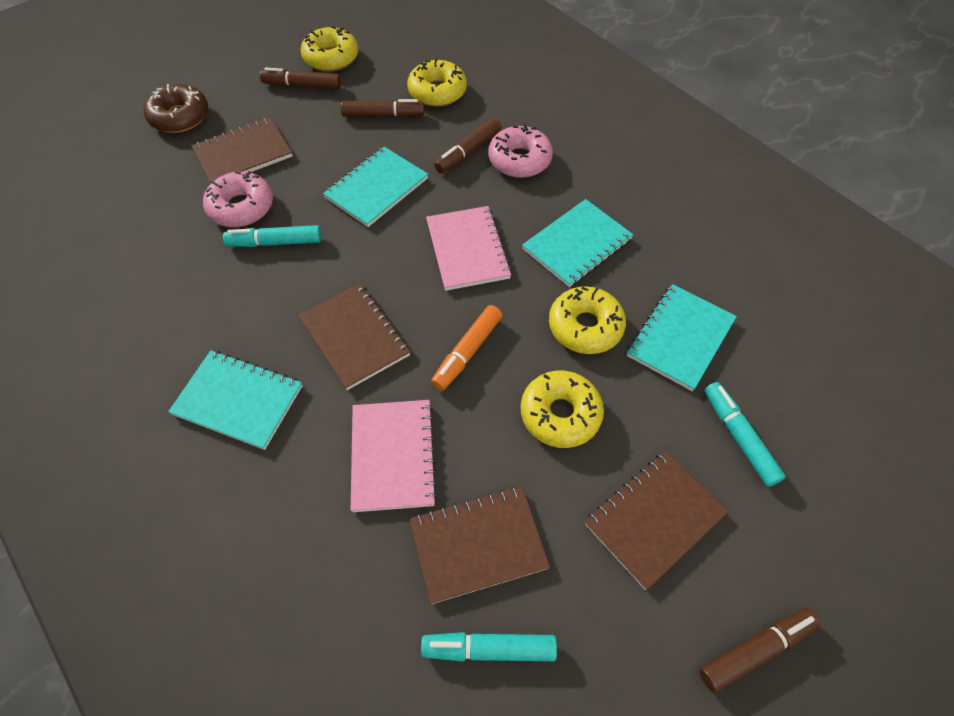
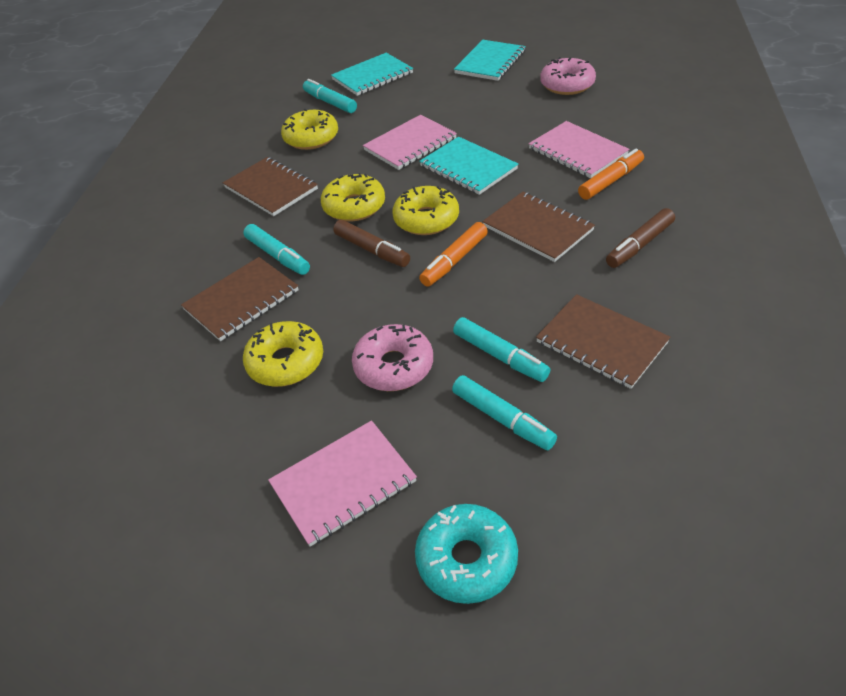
brown donut: 1 -> 0
brown marker: 4 -> 2
orange marker: 1 -> 2
pink notebook: 2 -> 3
turquoise donut: 0 -> 1
turquoise marker: 3 -> 4
turquoise notebook: 4 -> 3

